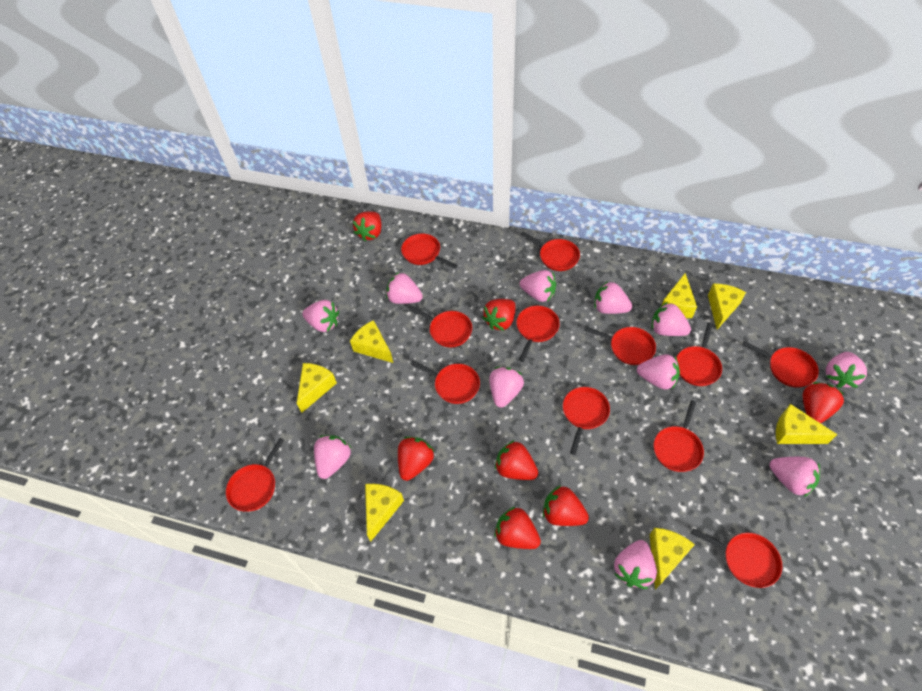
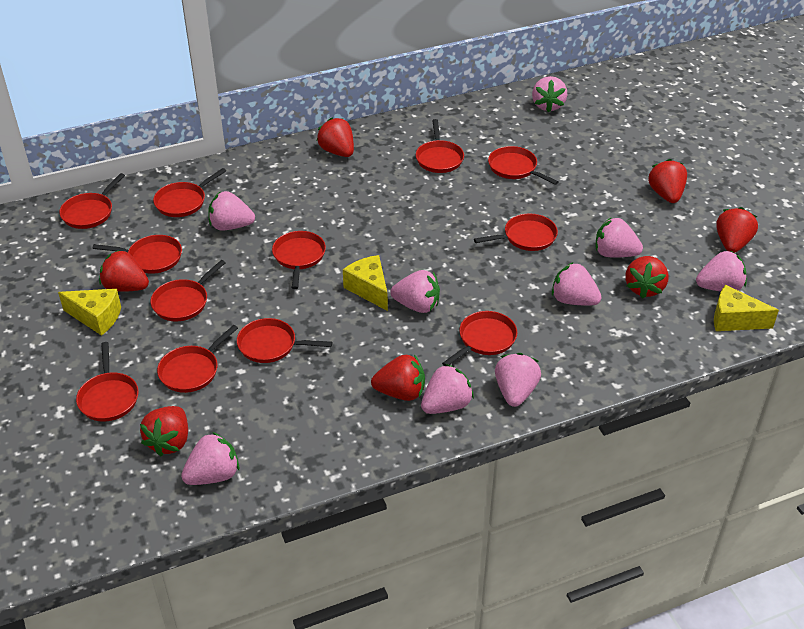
pink strawberry: 11 -> 9
yellow cheese: 7 -> 3

